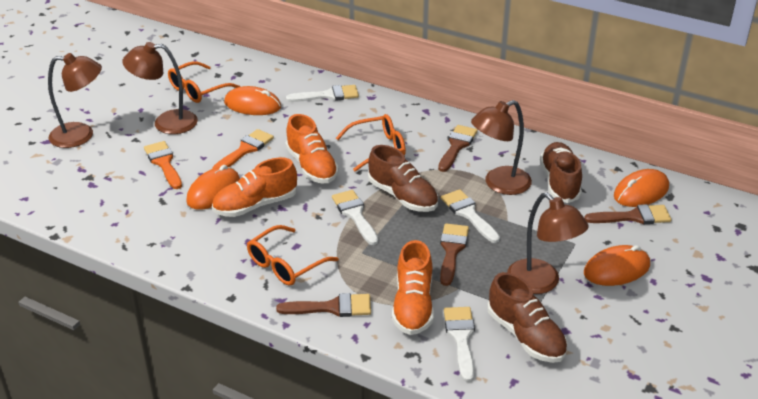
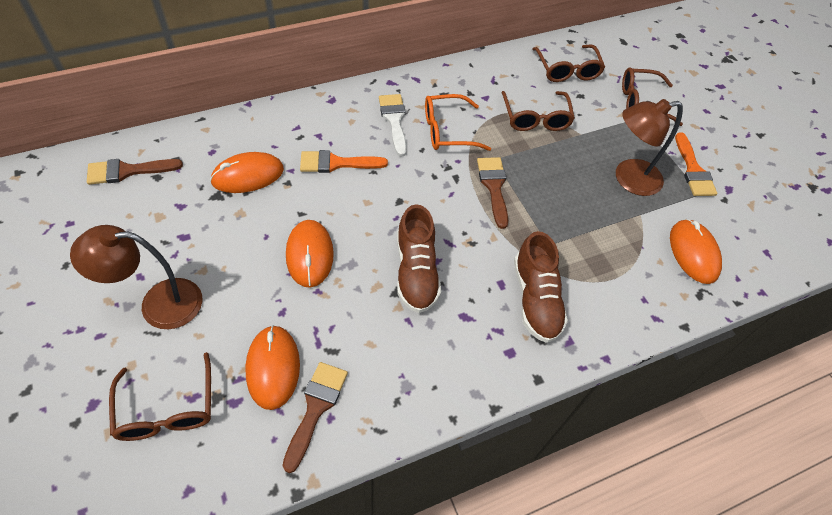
brown brush: 4 -> 3
brown glasses: 0 -> 4
brown lamp: 4 -> 2
brown shoe: 3 -> 2
orange glasses: 3 -> 1
orange shoe: 3 -> 0
white brush: 4 -> 1

